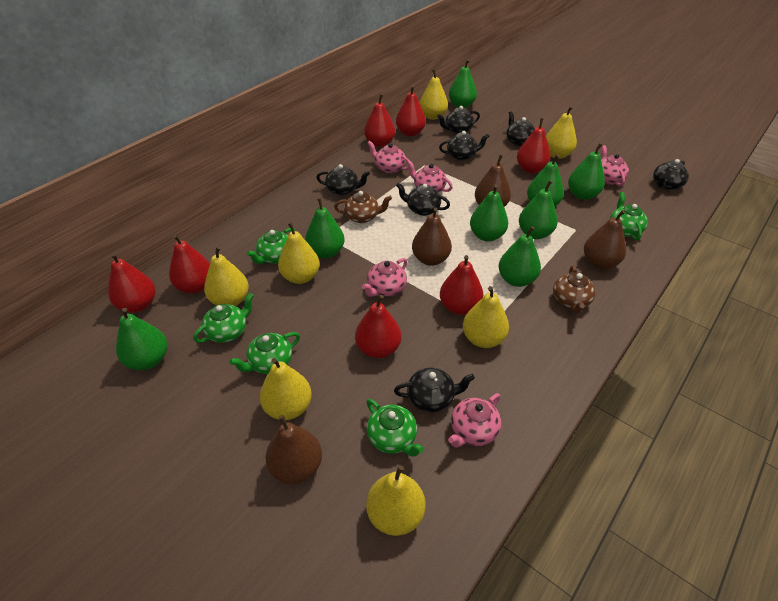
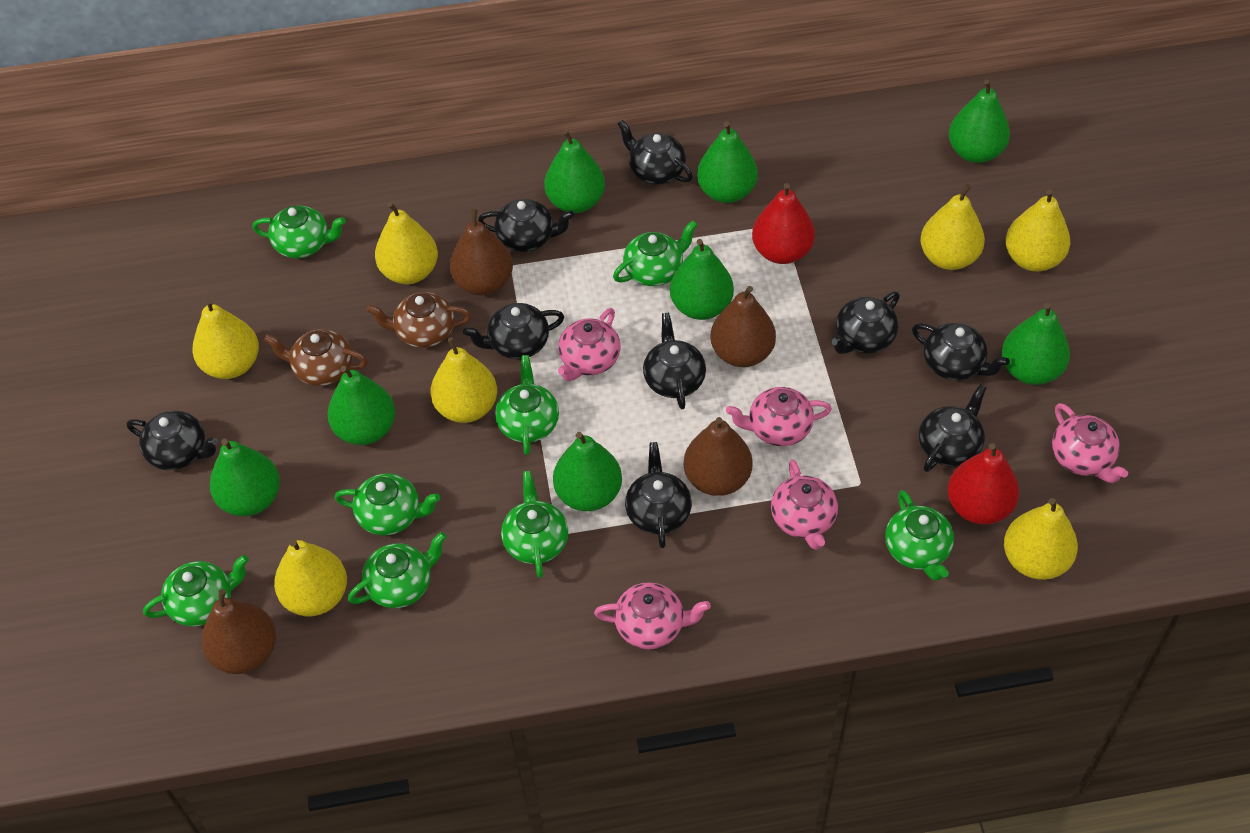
black teapot: 7 -> 9
green teapot: 5 -> 8
red pear: 7 -> 2

